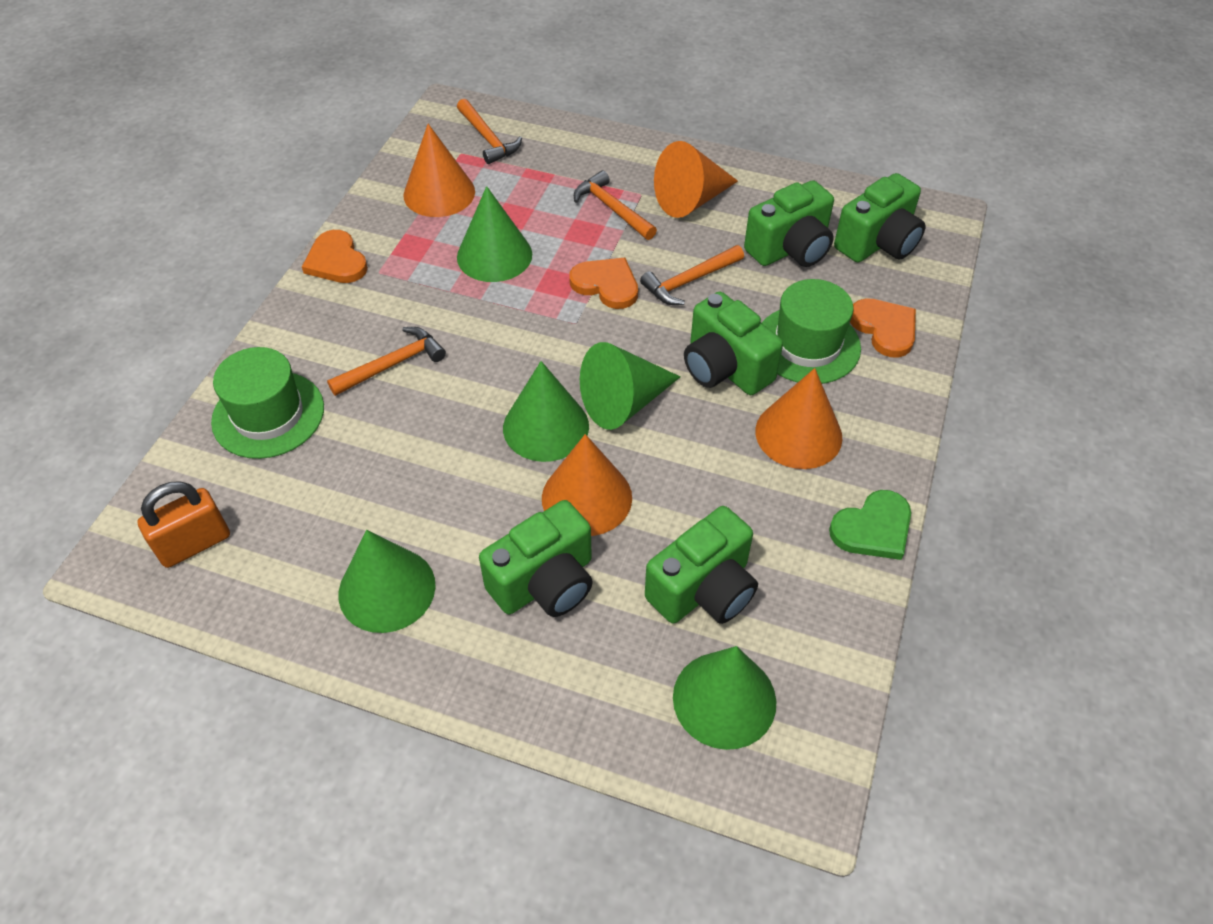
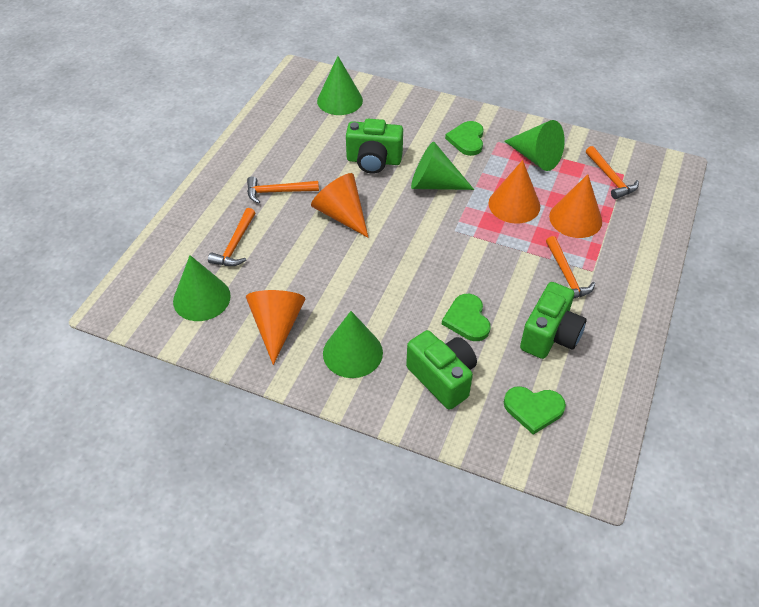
green camera: 5 -> 3
green hat: 2 -> 0
green heart: 1 -> 3
orange heart: 3 -> 0
orange padlock: 1 -> 0

